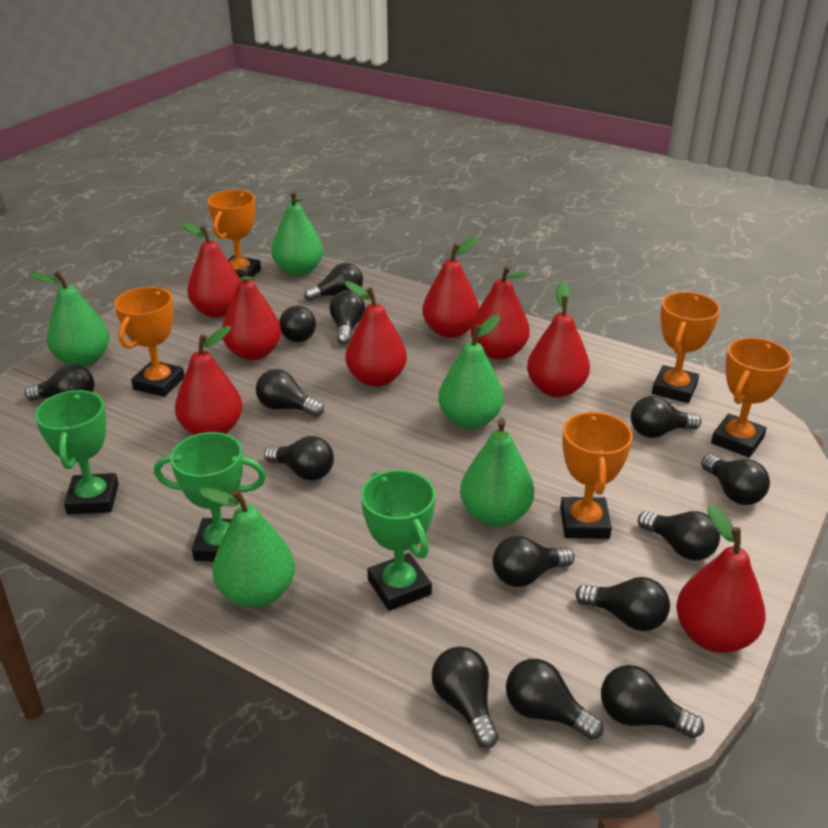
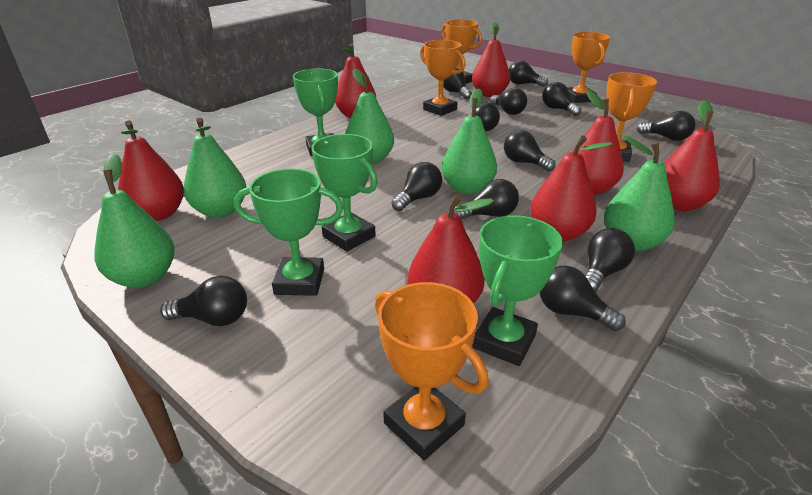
black light bulb: 14 -> 12
green trophy: 3 -> 4
red pear: 8 -> 7

